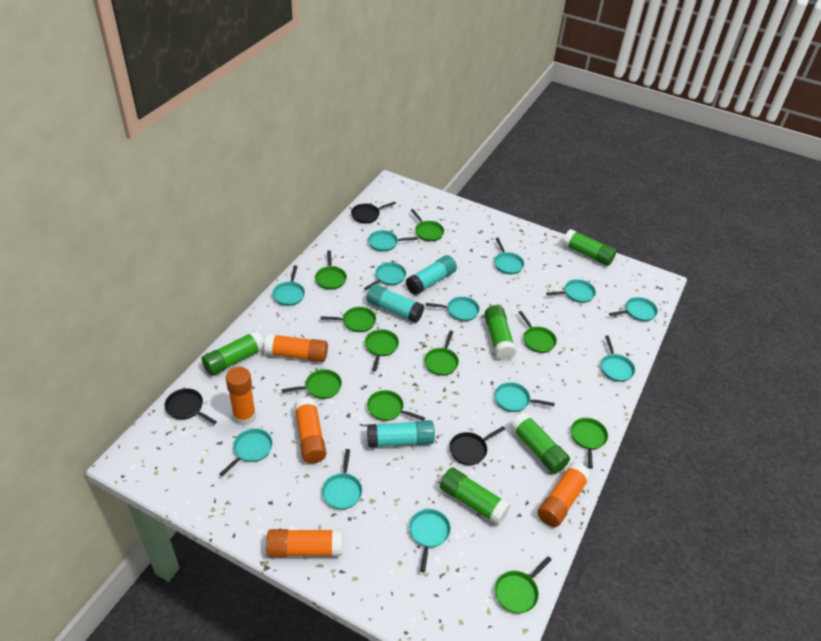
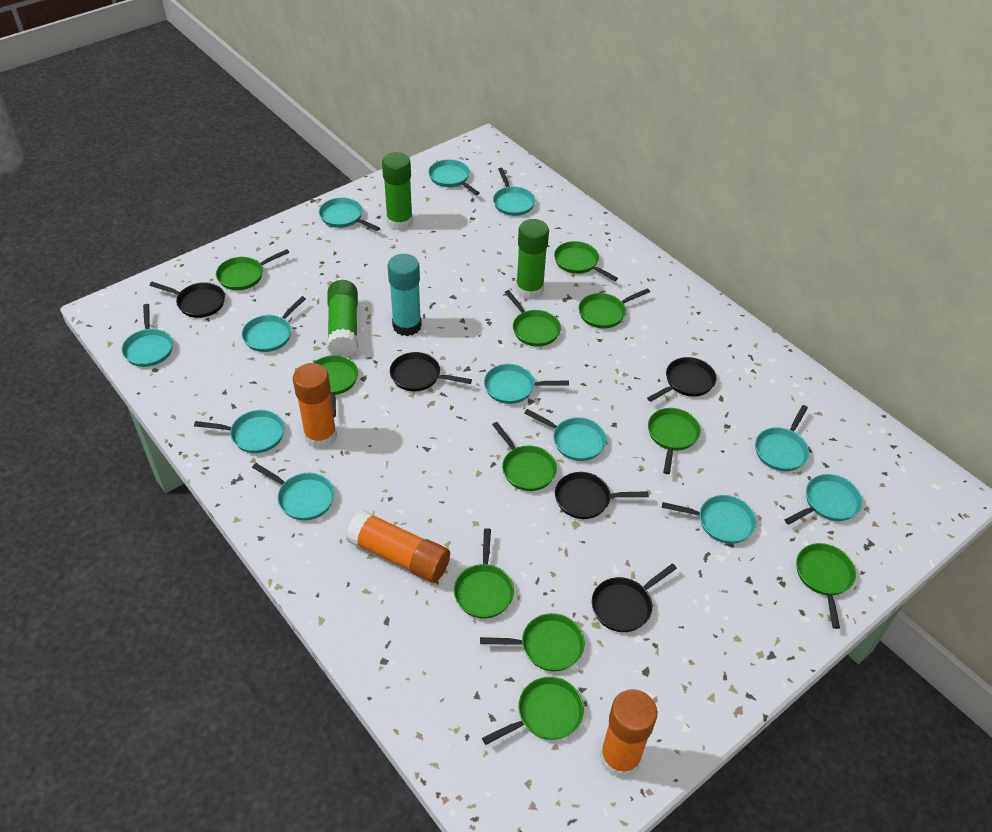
black pan: 3 -> 5
green glue stick: 5 -> 3
green pan: 10 -> 11
orange glue stick: 5 -> 3
turquoise glue stick: 3 -> 1

